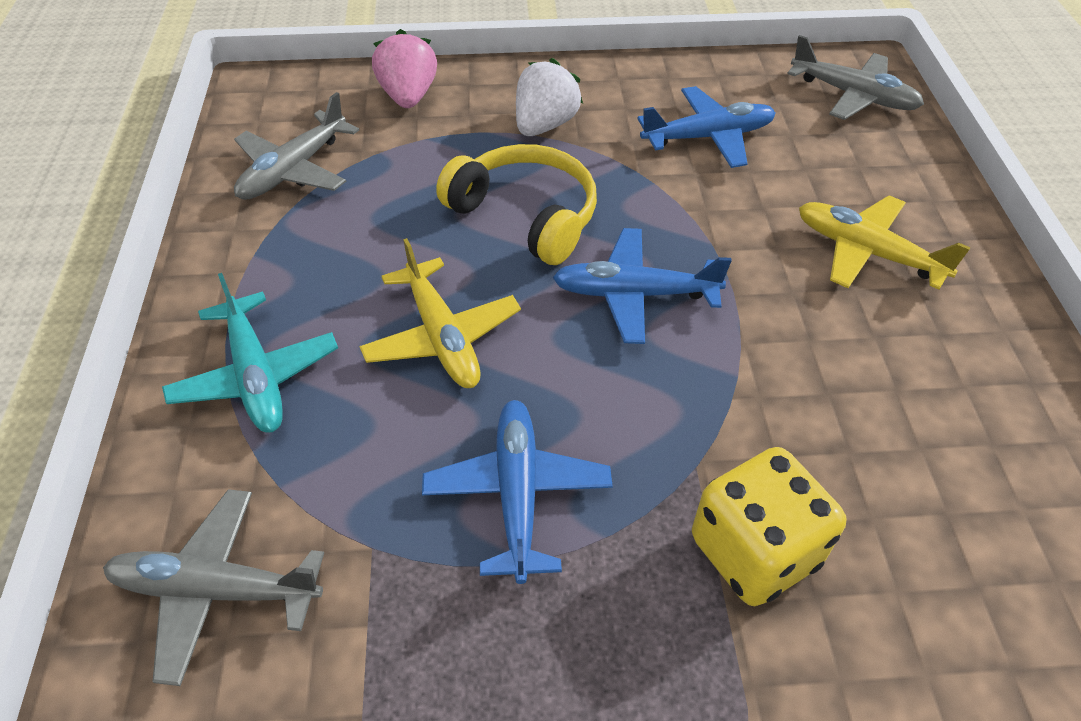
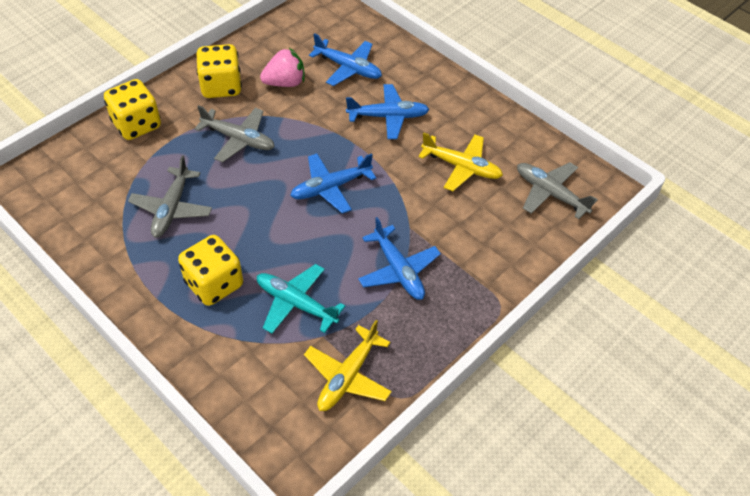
blue plane: 3 -> 4
white strawberry: 1 -> 0
yellow dice: 1 -> 3
yellow headphones: 1 -> 0

